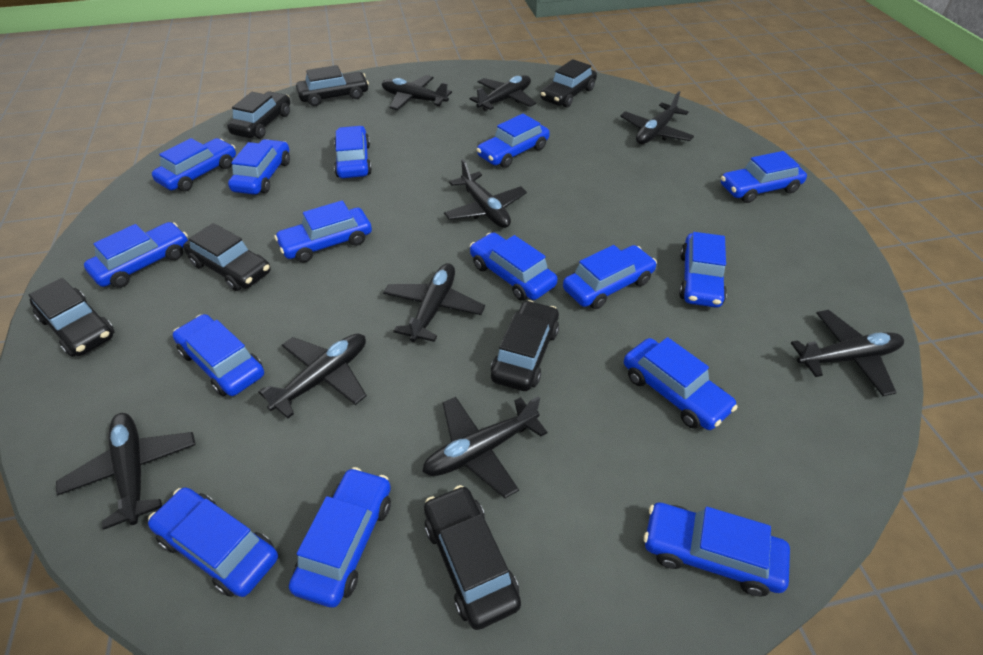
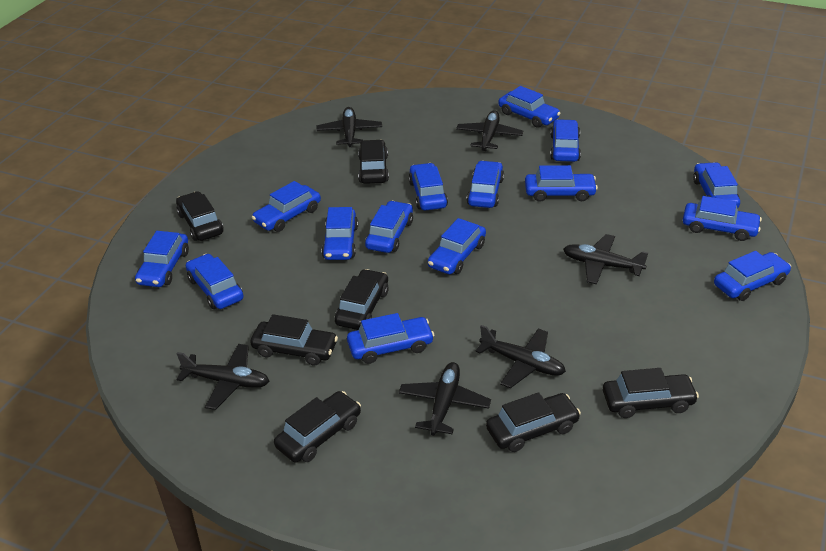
black plane: 9 -> 6

